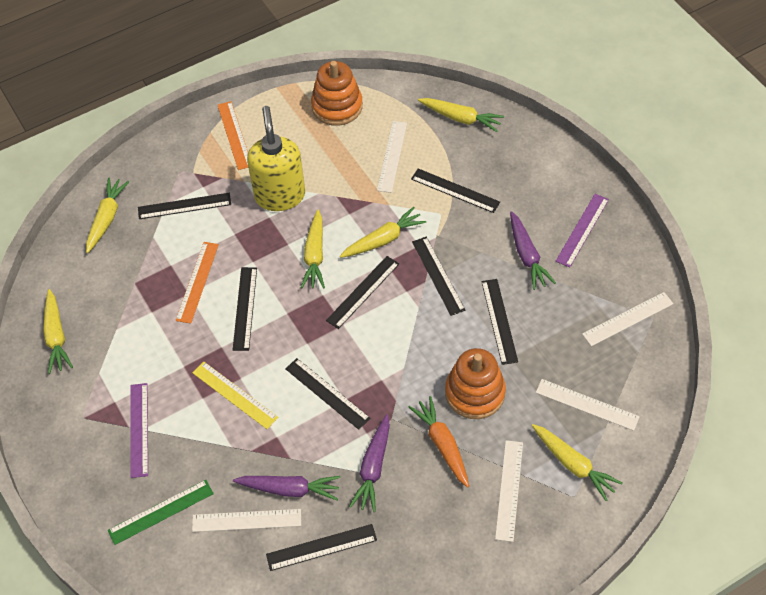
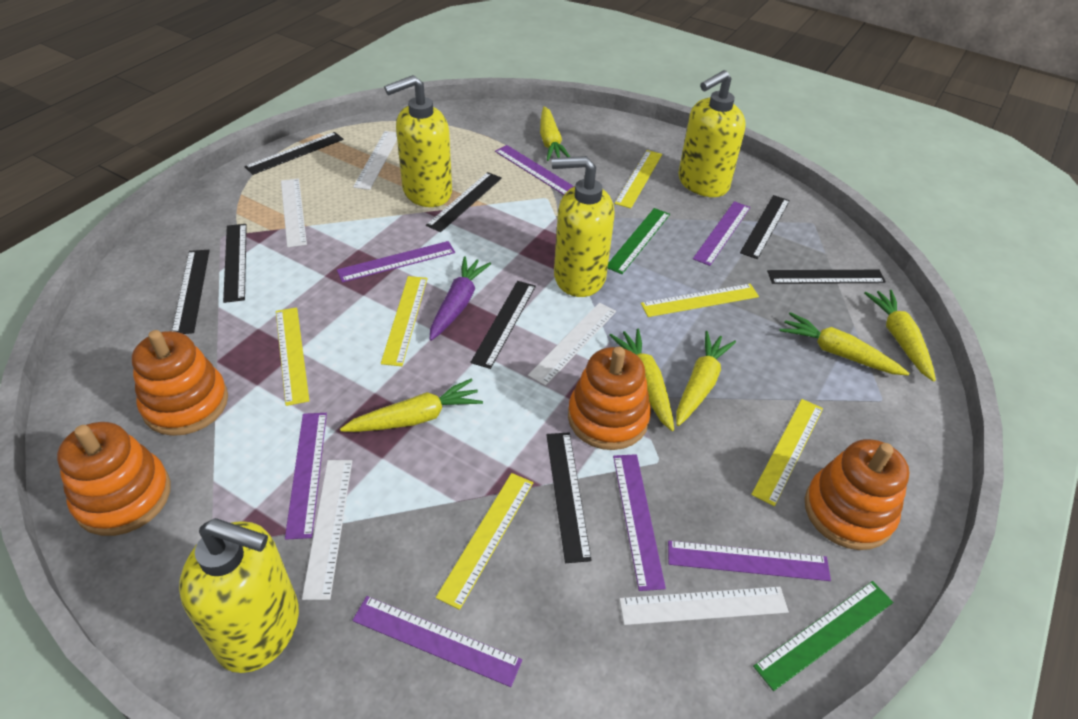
green ruler: 1 -> 2
orange carrot: 1 -> 0
orange ruler: 2 -> 0
orange stacking toy: 2 -> 4
purple carrot: 3 -> 1
purple ruler: 2 -> 7
yellow ruler: 1 -> 6
yellow soap dispenser: 1 -> 4

